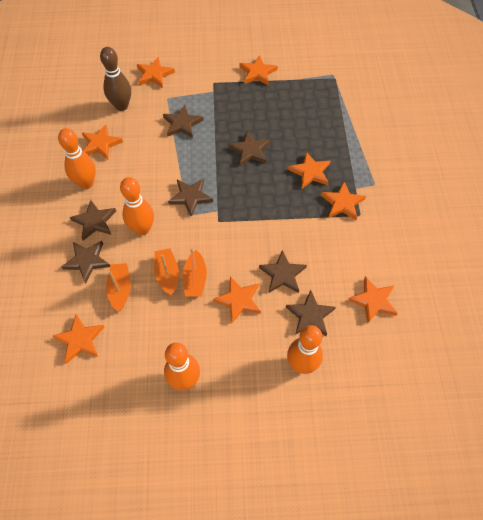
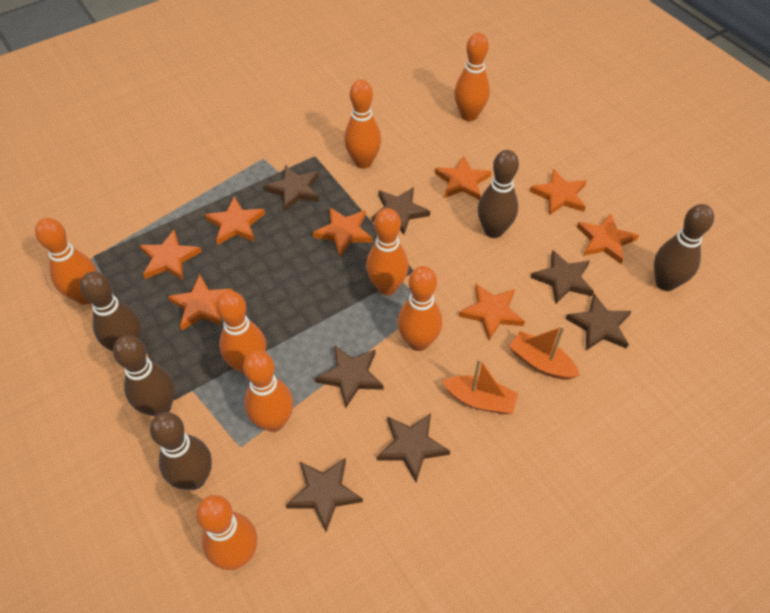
brown bowling pin: 1 -> 5
orange boat: 3 -> 2
orange bowling pin: 4 -> 8

